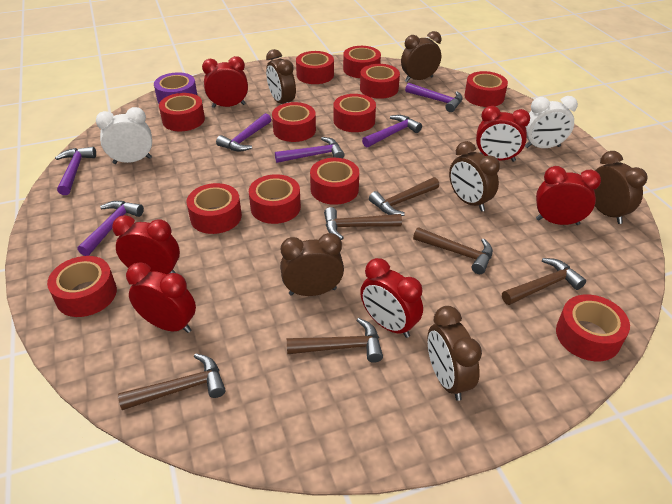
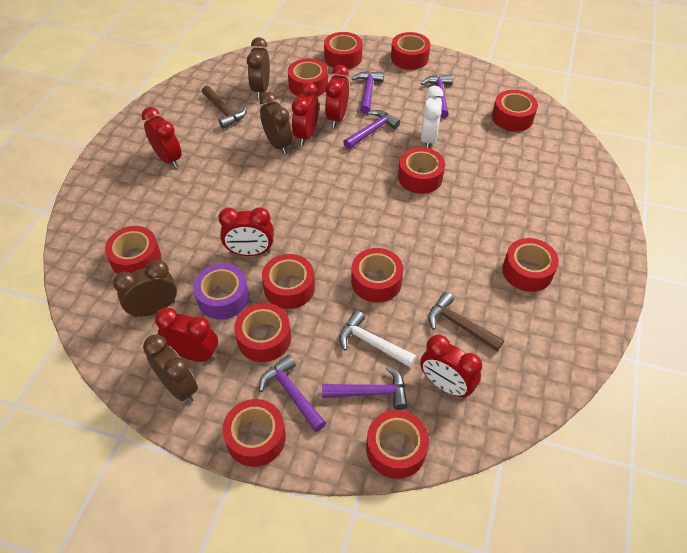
brown clock: 6 -> 4
brown hammer: 6 -> 2
purple hammer: 6 -> 5
white clock: 2 -> 1
white hammer: 0 -> 1

